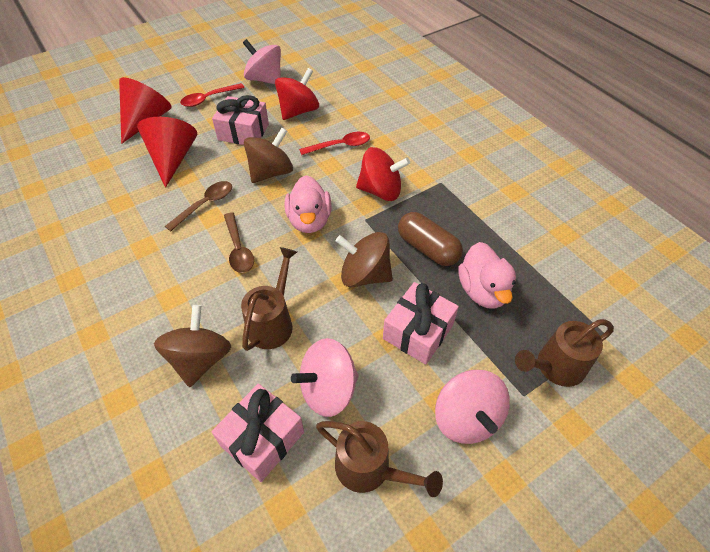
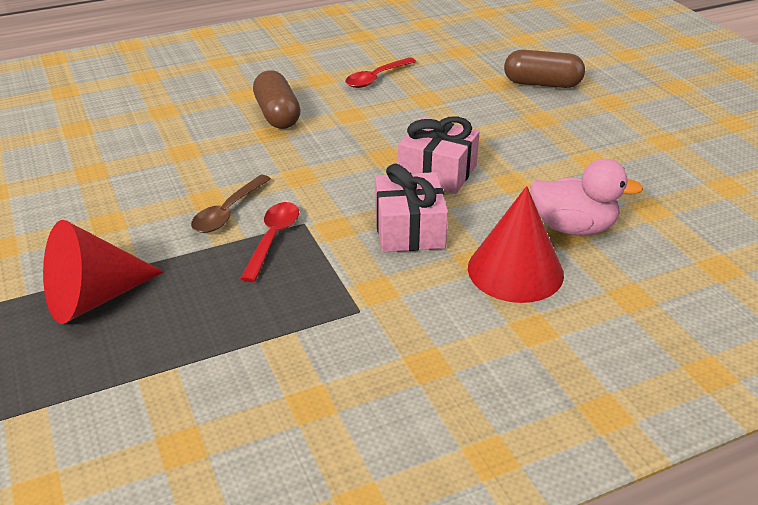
brown capsule: 1 -> 2
brown spinning top: 3 -> 0
brown spoon: 2 -> 1
brown watering can: 3 -> 0
pink duck: 2 -> 1
pink gift: 3 -> 2
pink spinning top: 3 -> 0
red spinning top: 2 -> 0

